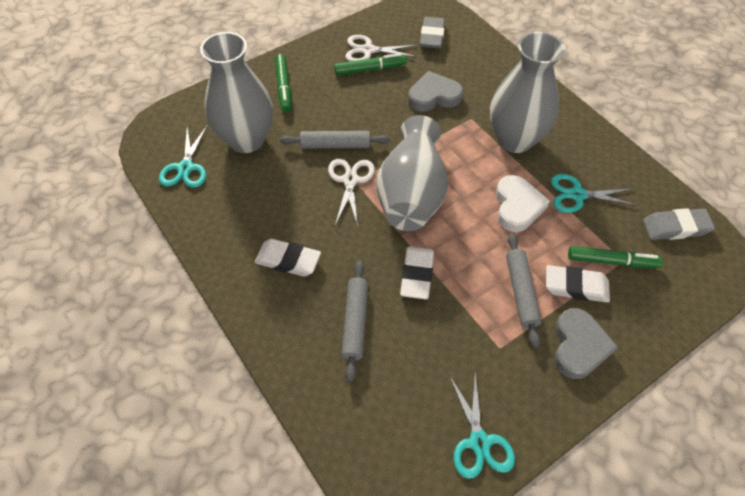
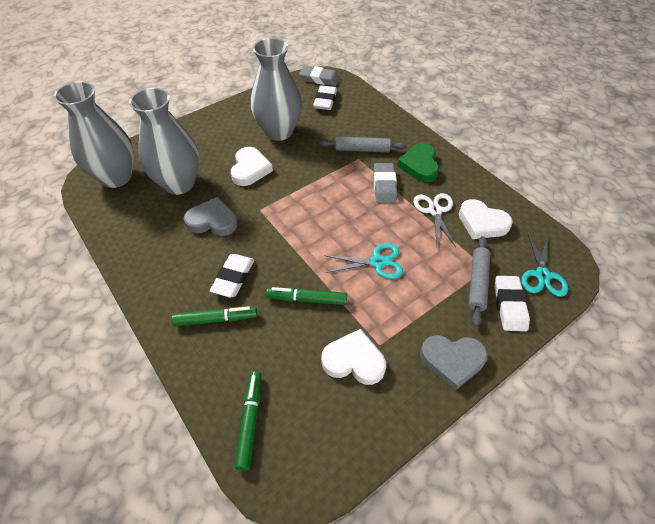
green heart: 0 -> 1
grey rolling pin: 3 -> 2
turquoise scissors: 3 -> 2
white heart: 1 -> 3
white scissors: 2 -> 1

